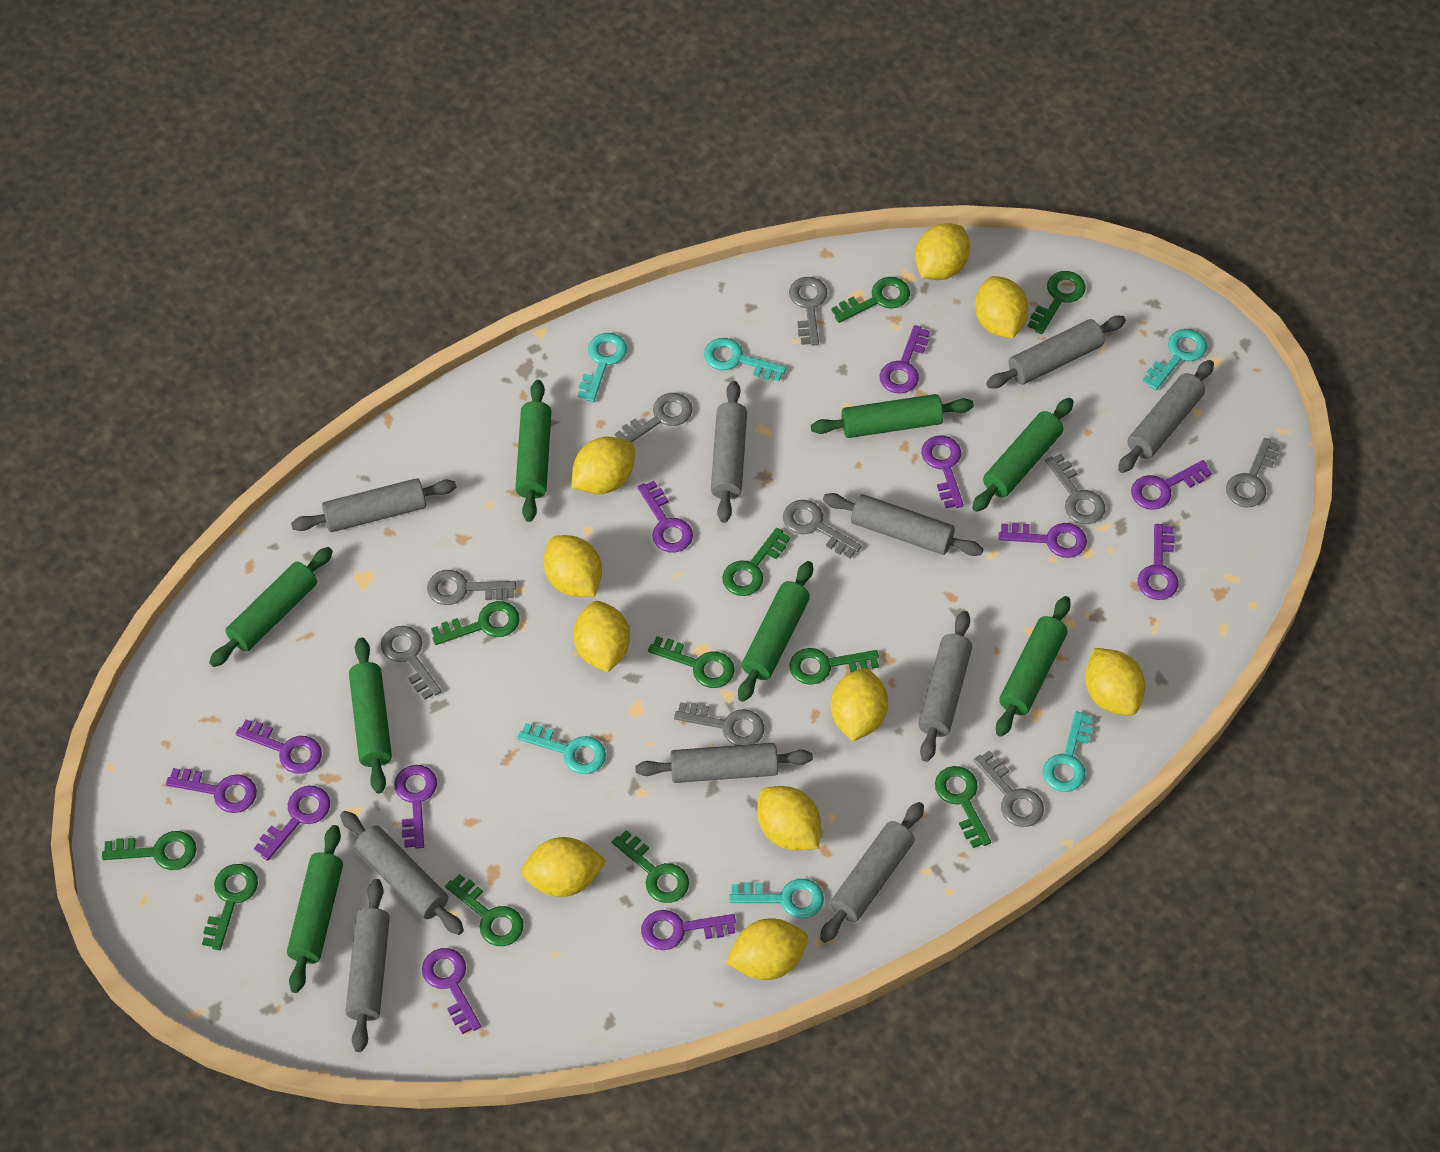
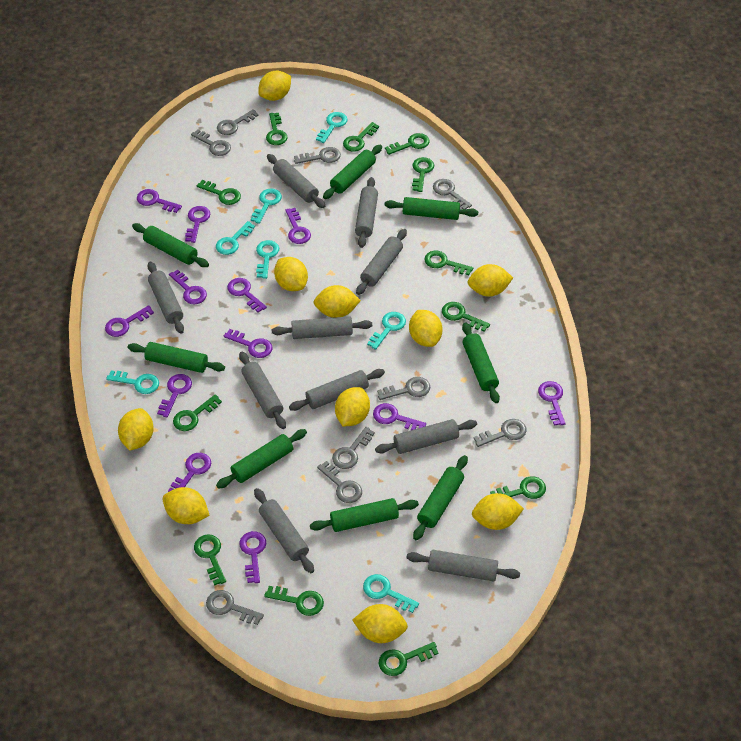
green key: 11 -> 12
turquoise key: 6 -> 7

